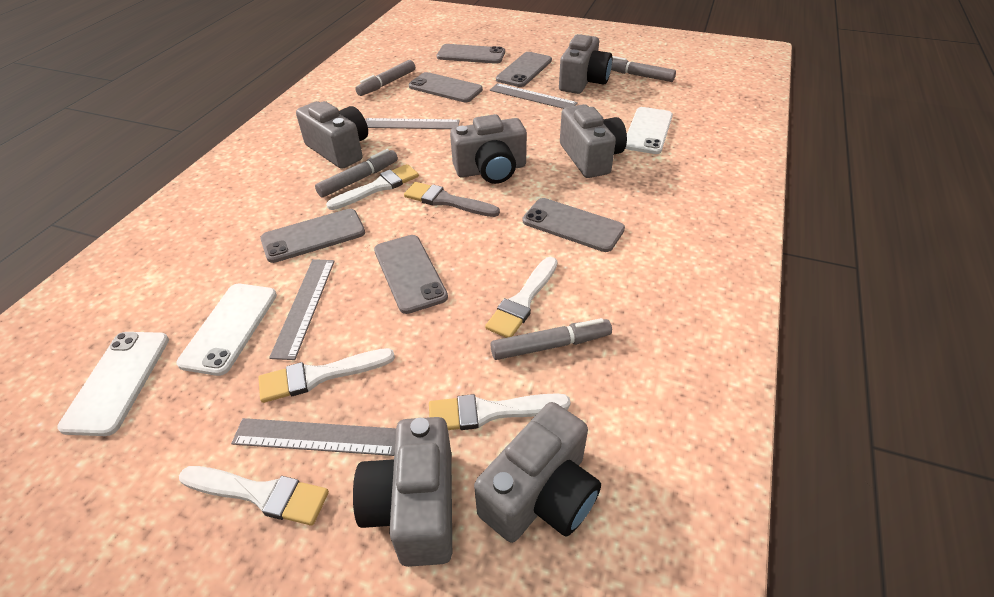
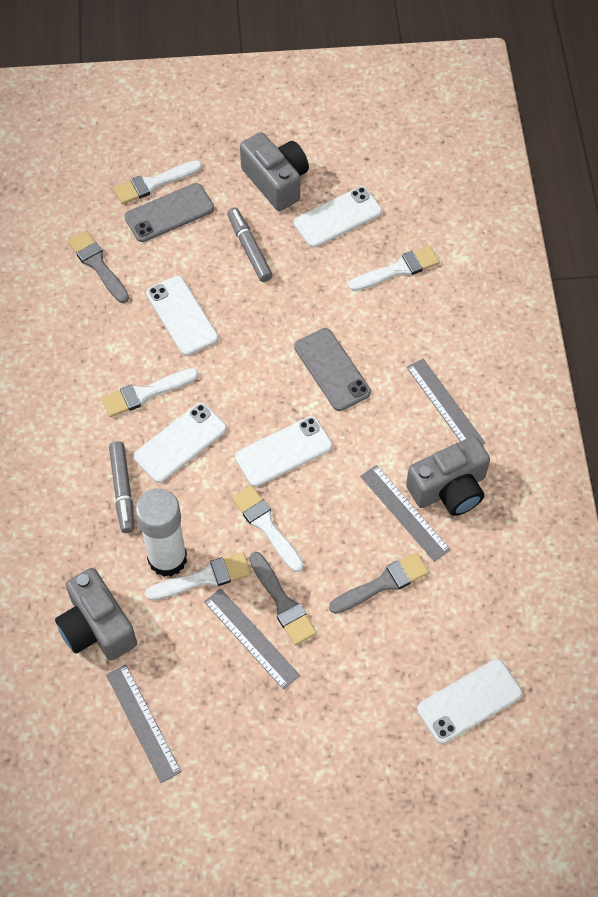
grey brush: 1 -> 3
grey camera: 6 -> 3
grey marker: 4 -> 2
grey phone: 6 -> 2
white glue stick: 0 -> 1
white phone: 3 -> 5

